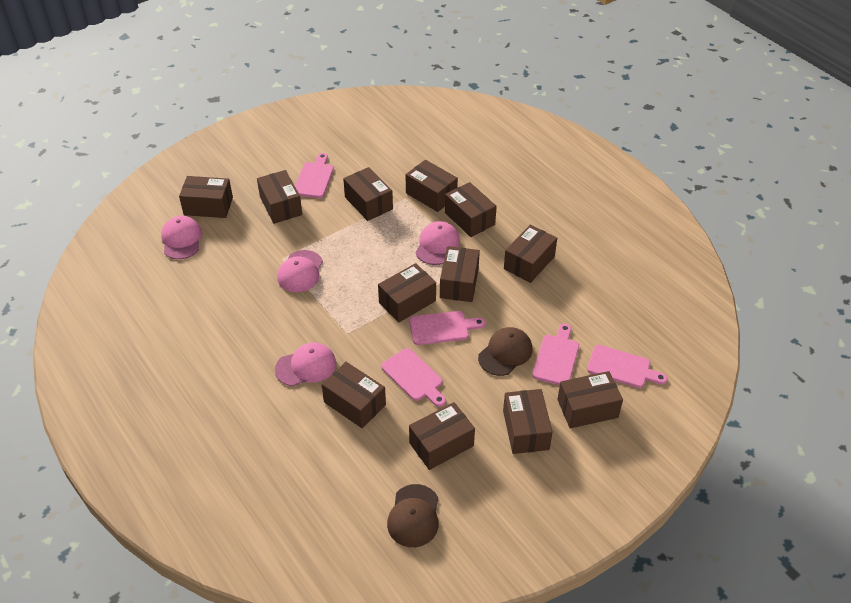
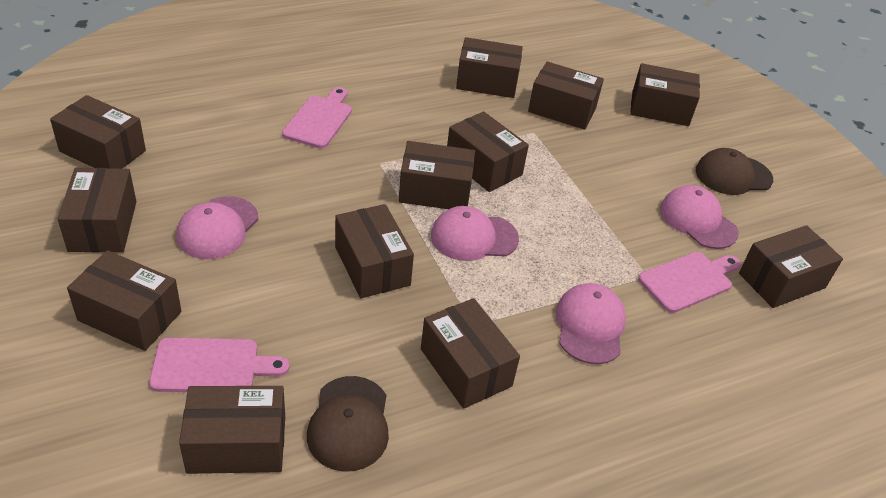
pink cutting board: 5 -> 3

